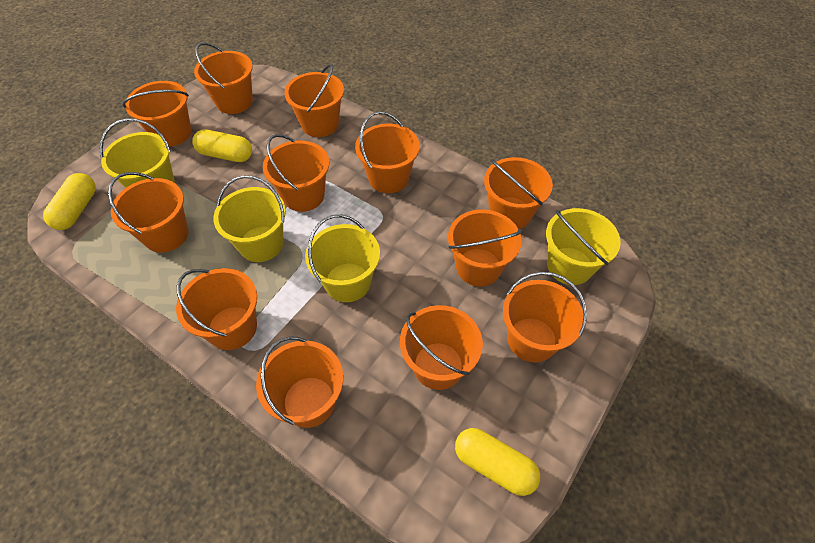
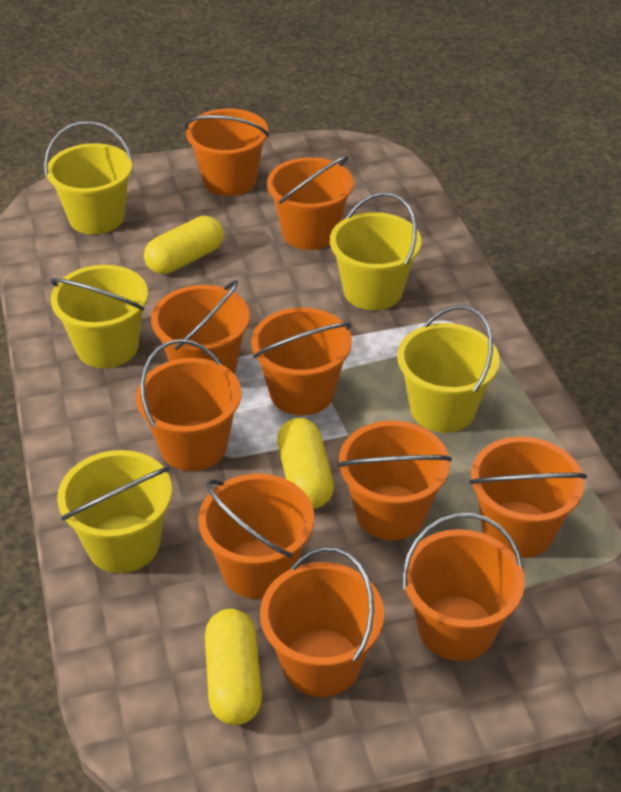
orange bucket: 12 -> 10
yellow bucket: 4 -> 5

